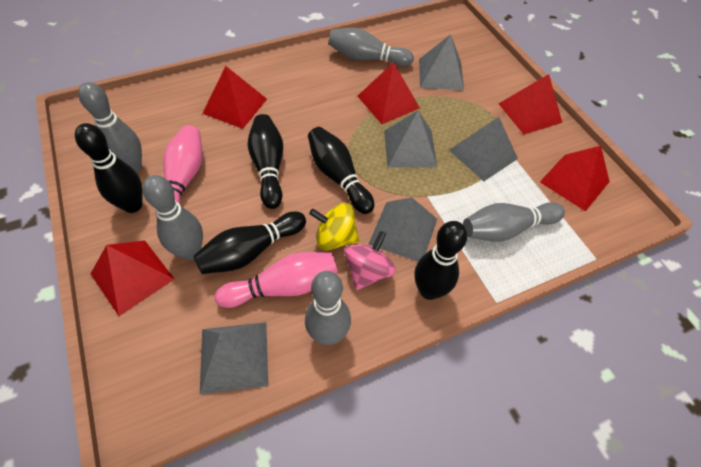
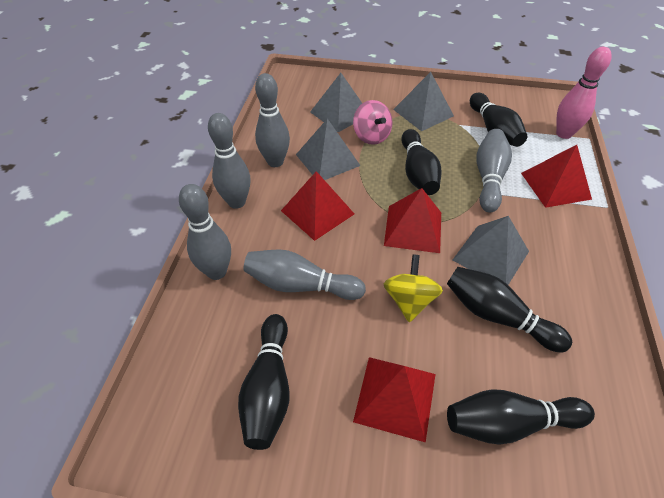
grey pyramid: 5 -> 4
pink bowling pin: 2 -> 1
red pyramid: 5 -> 4

